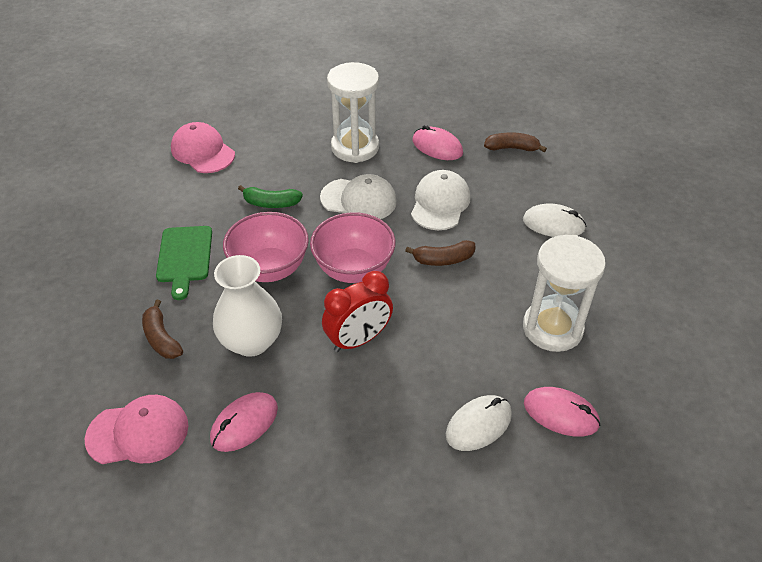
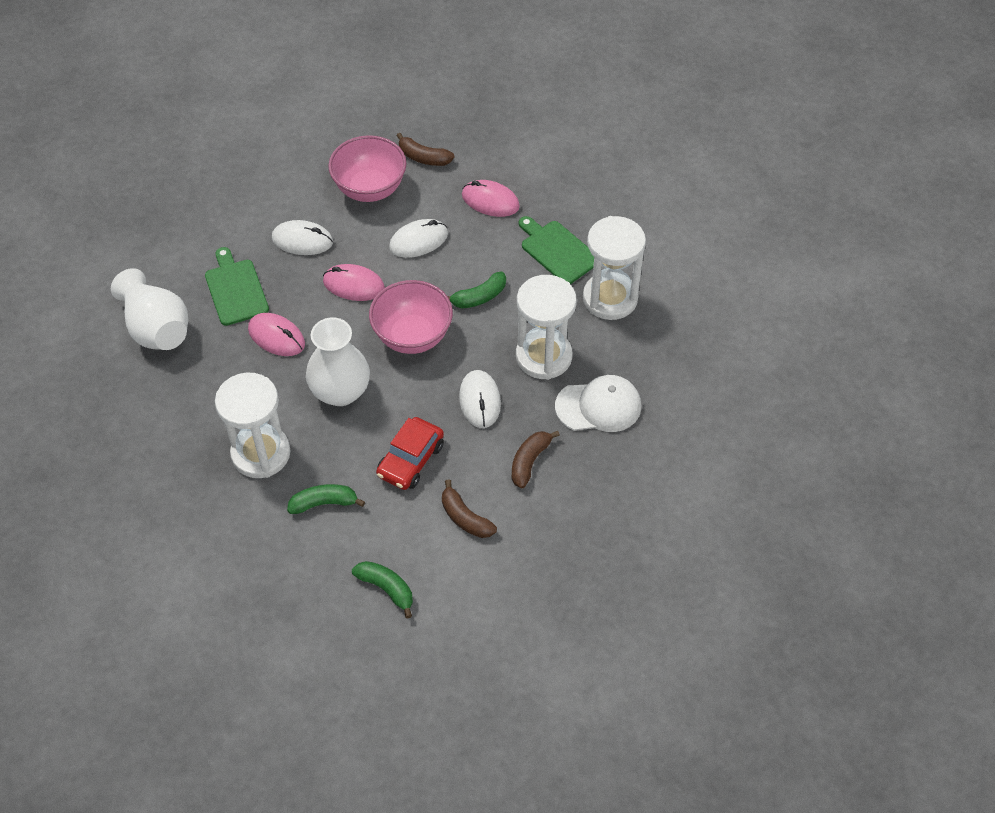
green banana: 1 -> 3
green cutting board: 1 -> 2
pink cap: 2 -> 0
red car: 0 -> 1
red clock: 1 -> 0
white cap: 2 -> 1
white hourglass: 2 -> 3
white mouse: 2 -> 3
white vase: 1 -> 2

